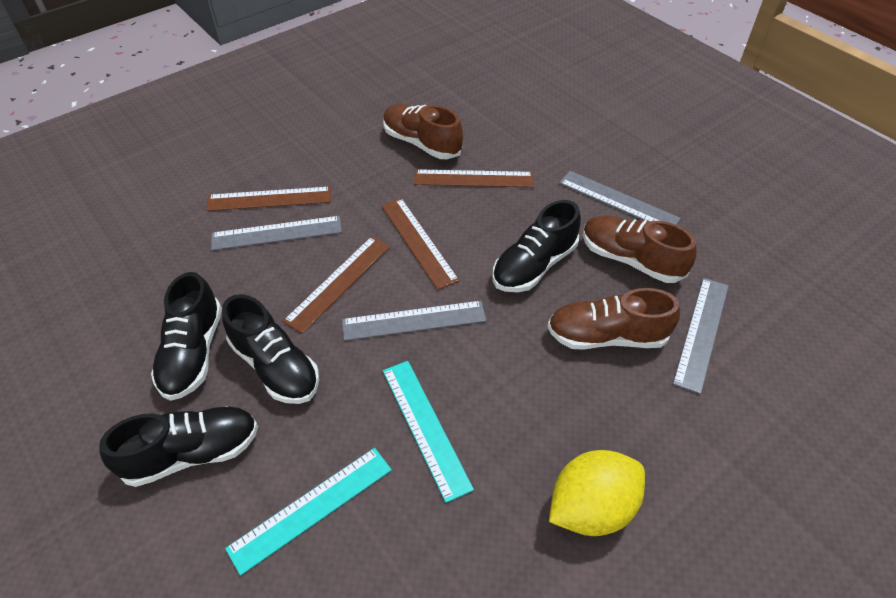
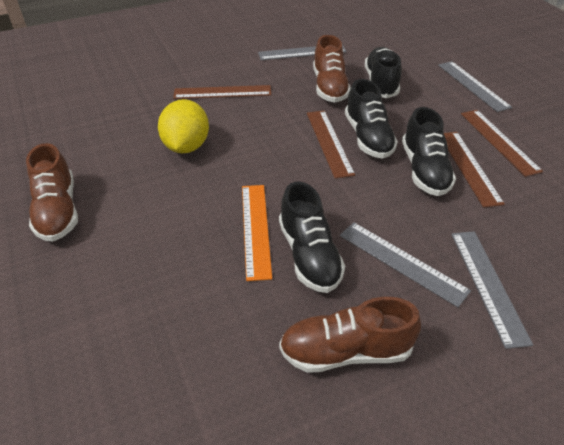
orange ruler: 0 -> 1
turquoise ruler: 2 -> 0

